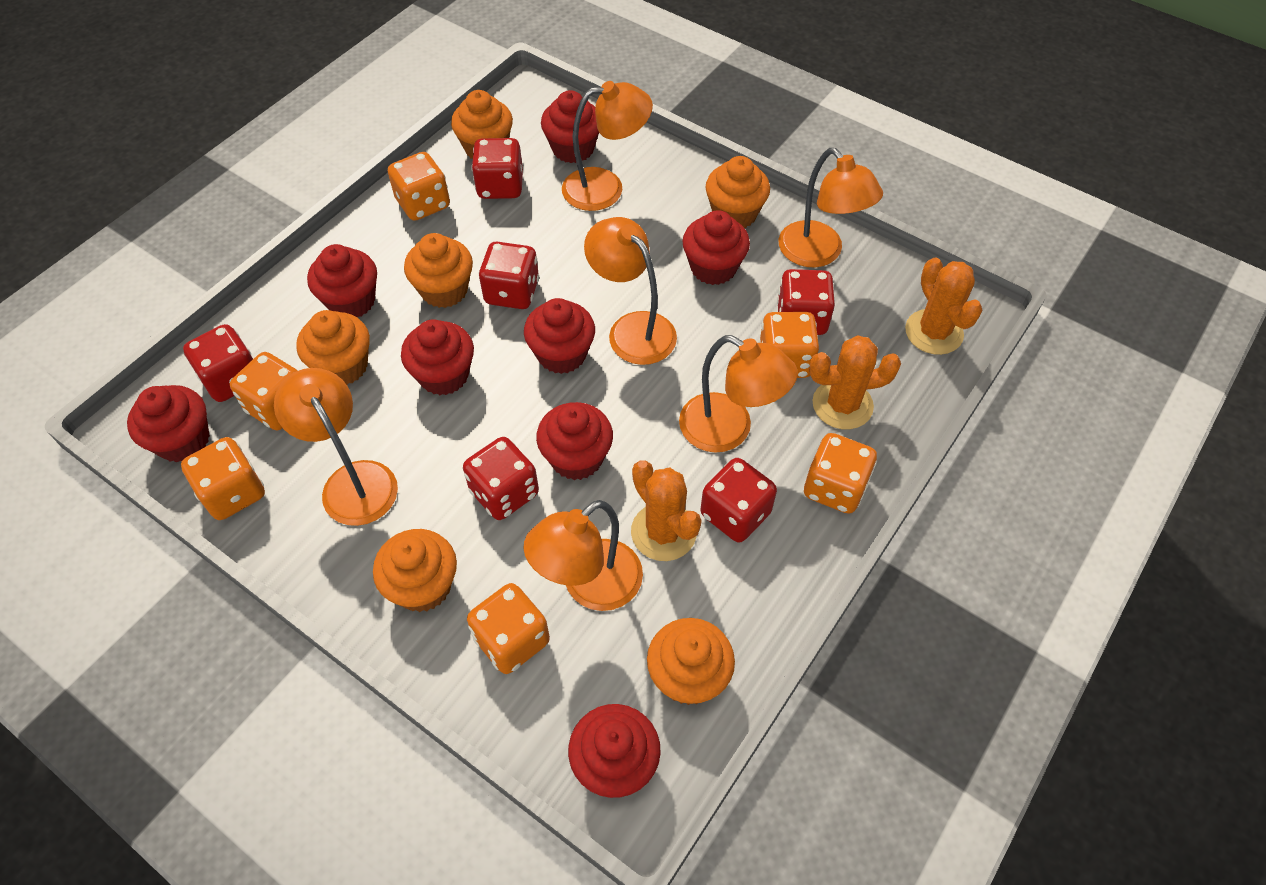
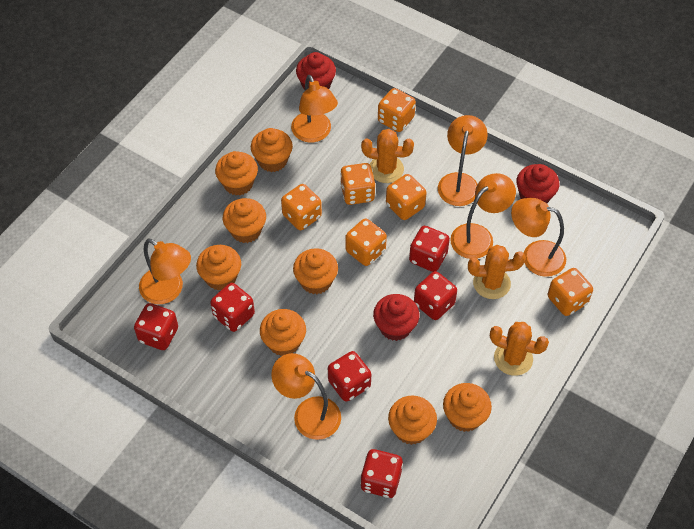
orange cupcake: 6 -> 8
red cupcake: 8 -> 3

